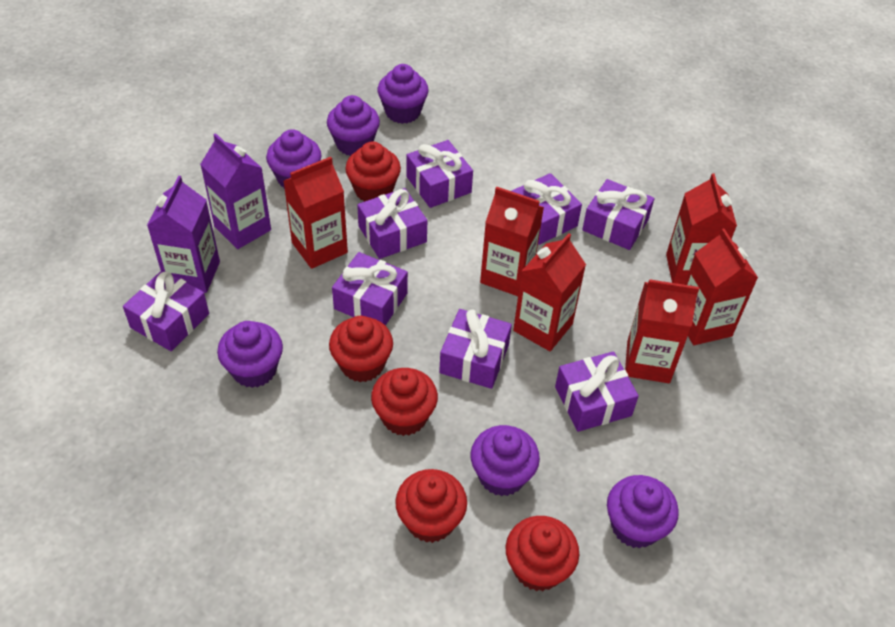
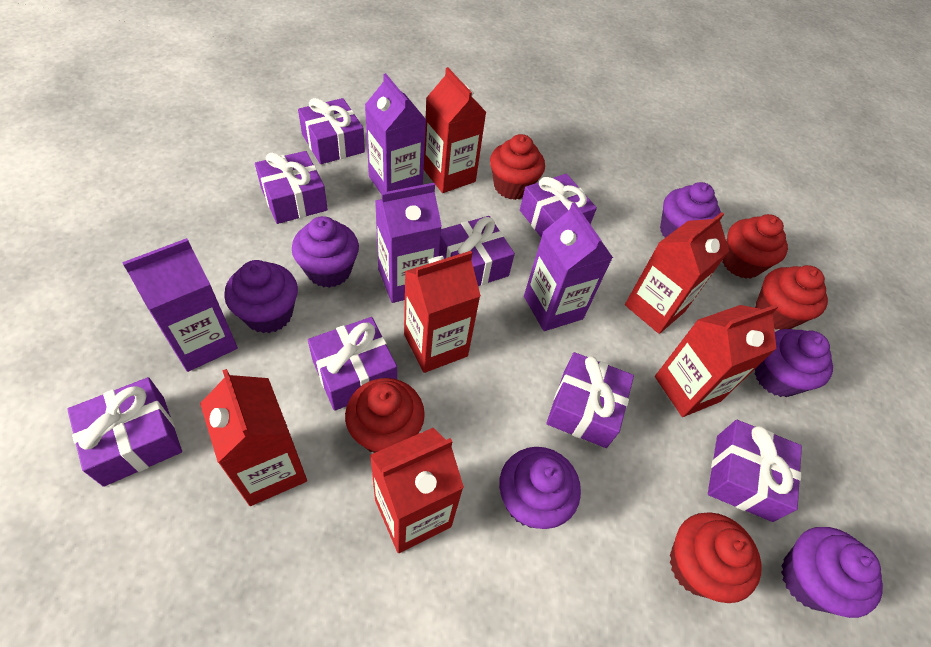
purple carton: 2 -> 4

